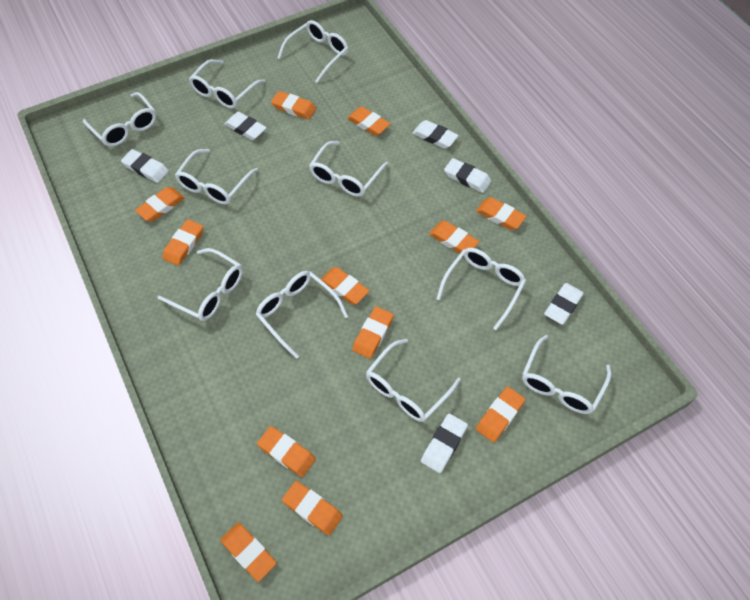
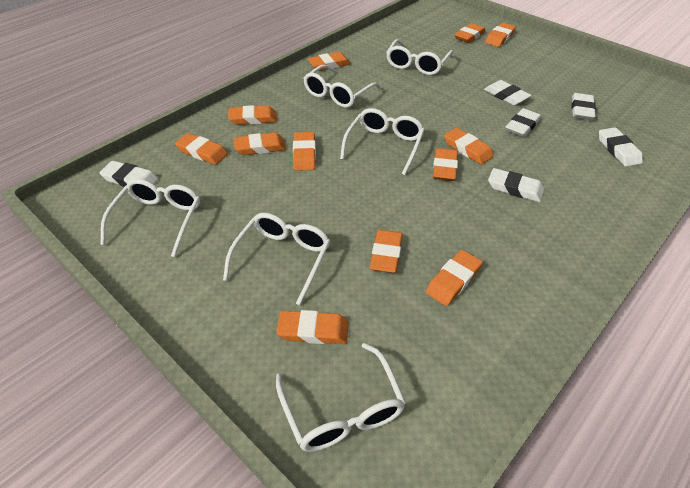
white glasses: 10 -> 6

